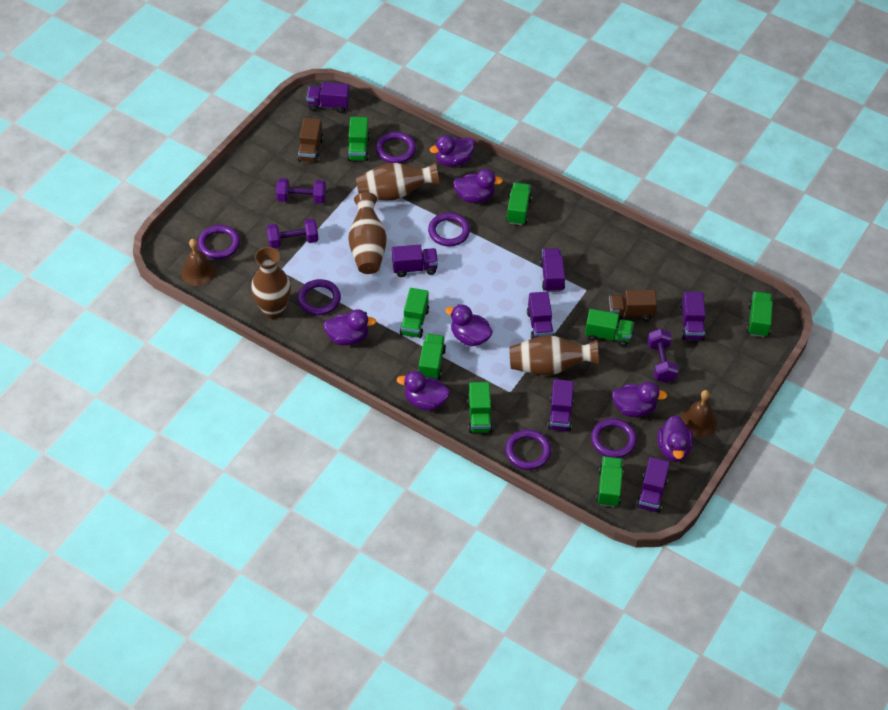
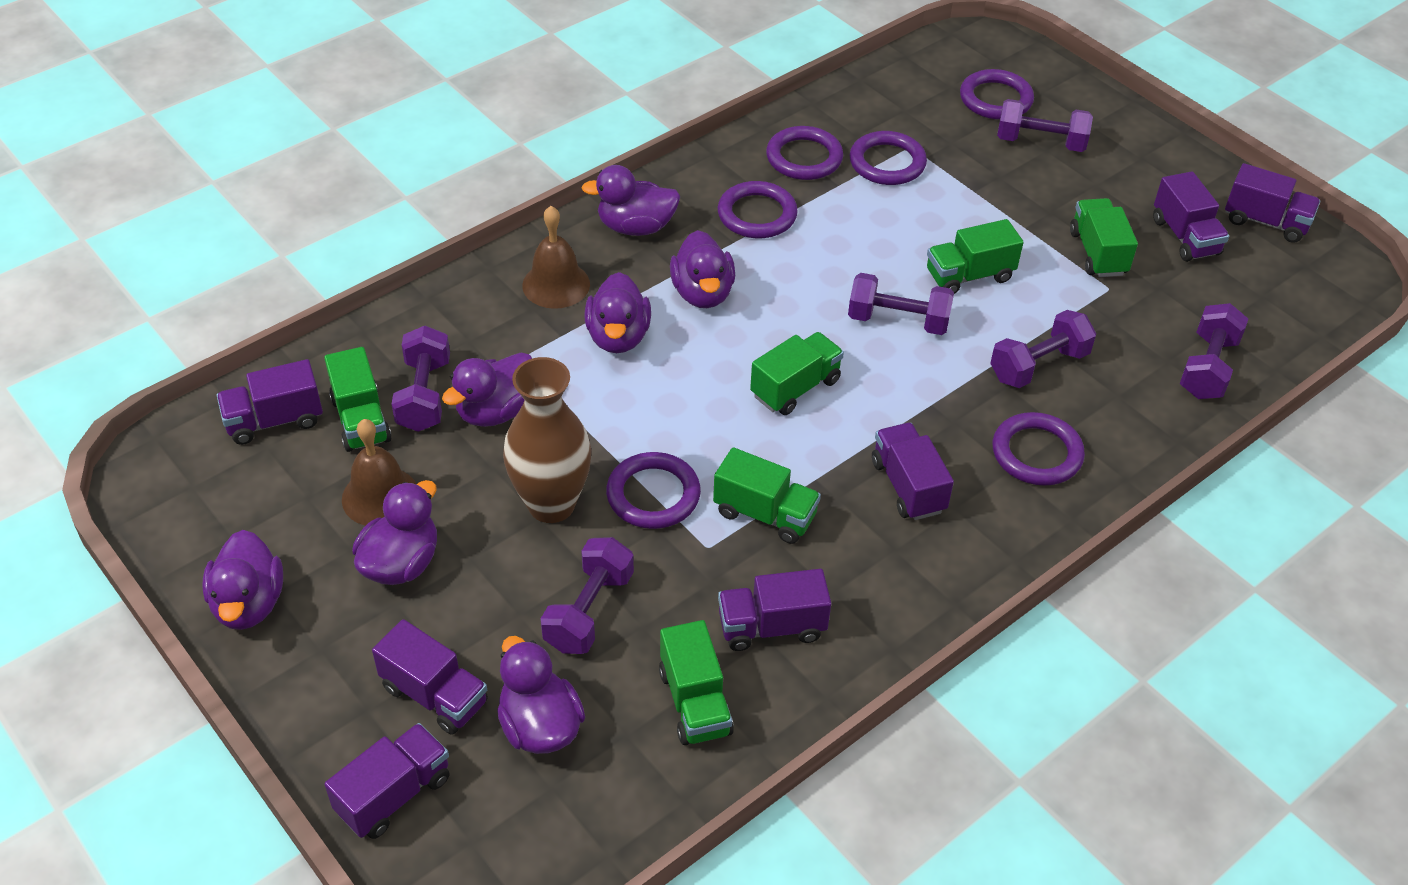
brown truck: 2 -> 0
brown vase: 4 -> 1
green truck: 8 -> 6
purple dumbbell: 3 -> 6

